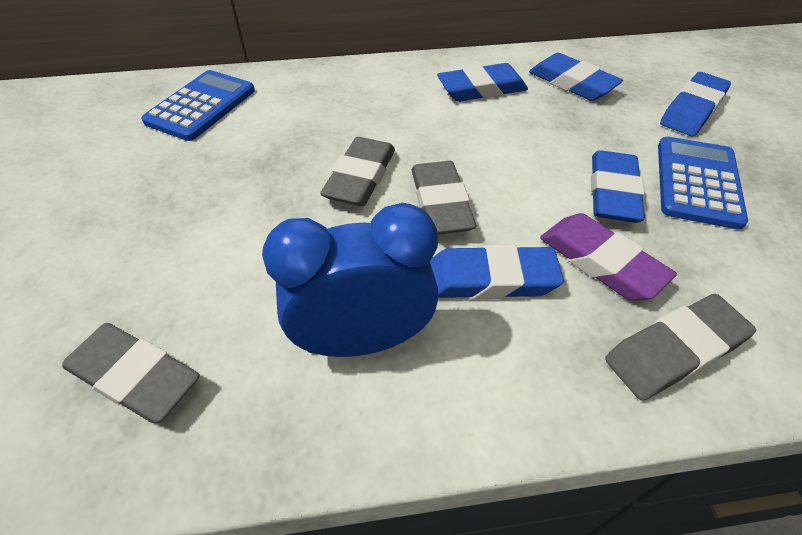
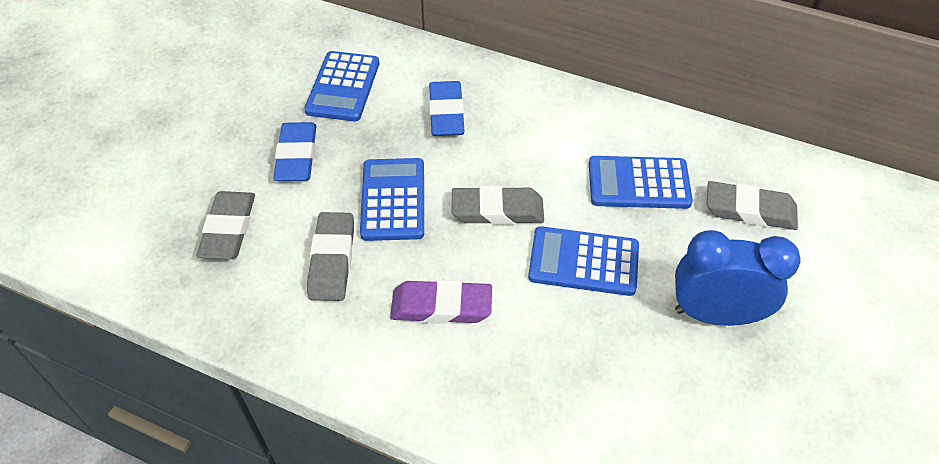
blue calculator: 2 -> 4
blue eraser: 5 -> 2

